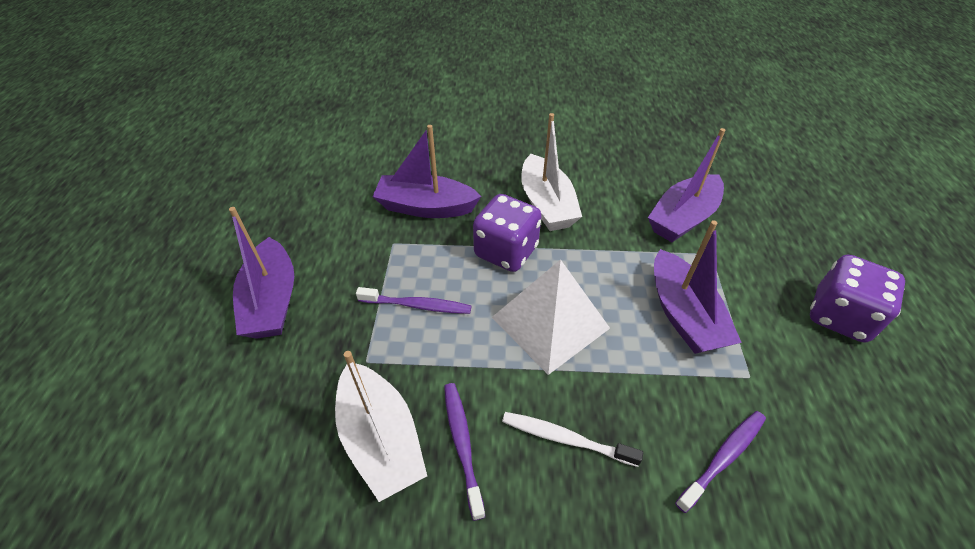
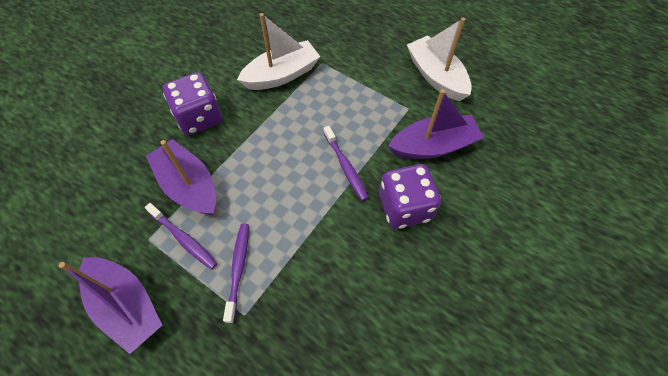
purple boat: 4 -> 3
white pyramid: 1 -> 0
white toothbrush: 1 -> 0

